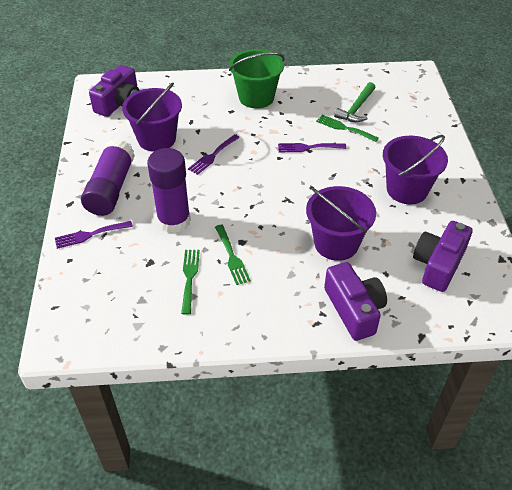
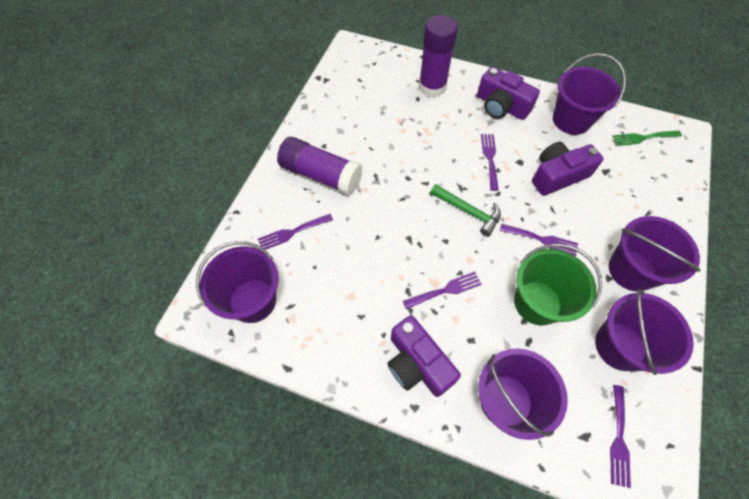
green fork: 3 -> 1
purple bucket: 3 -> 5
purple fork: 3 -> 5

